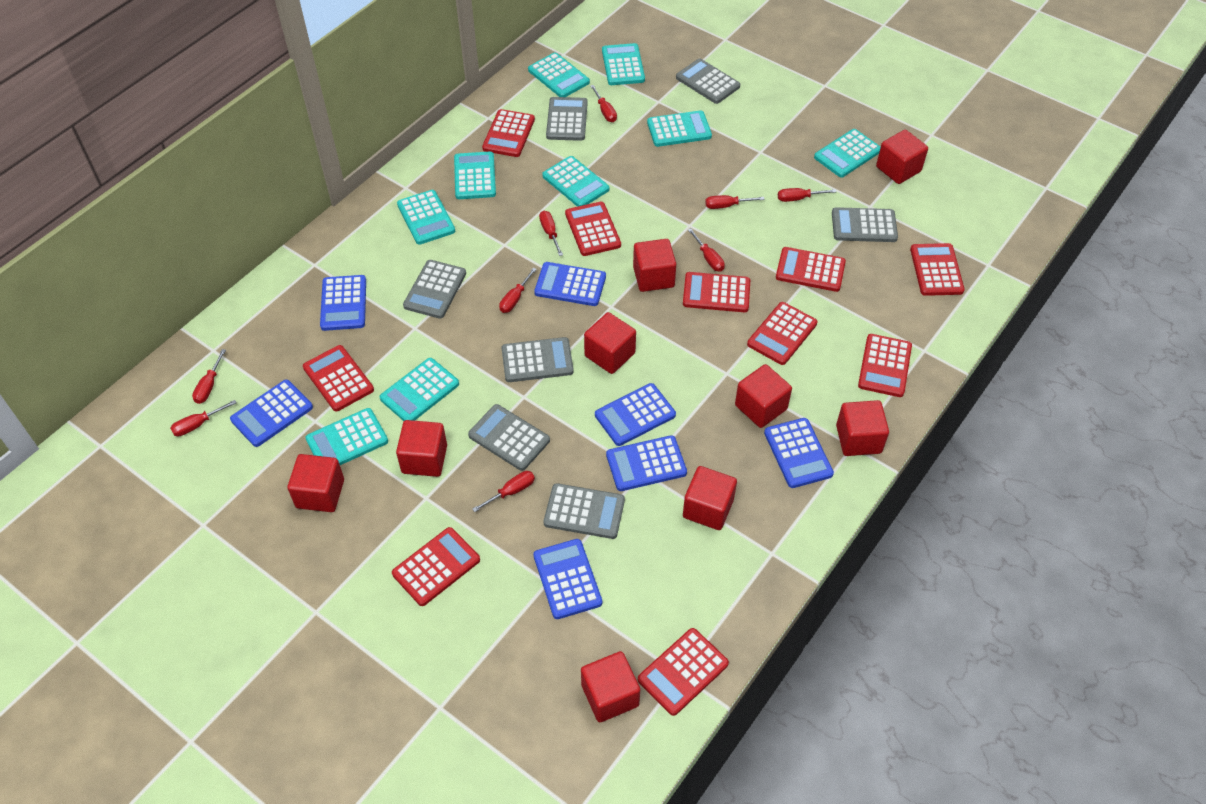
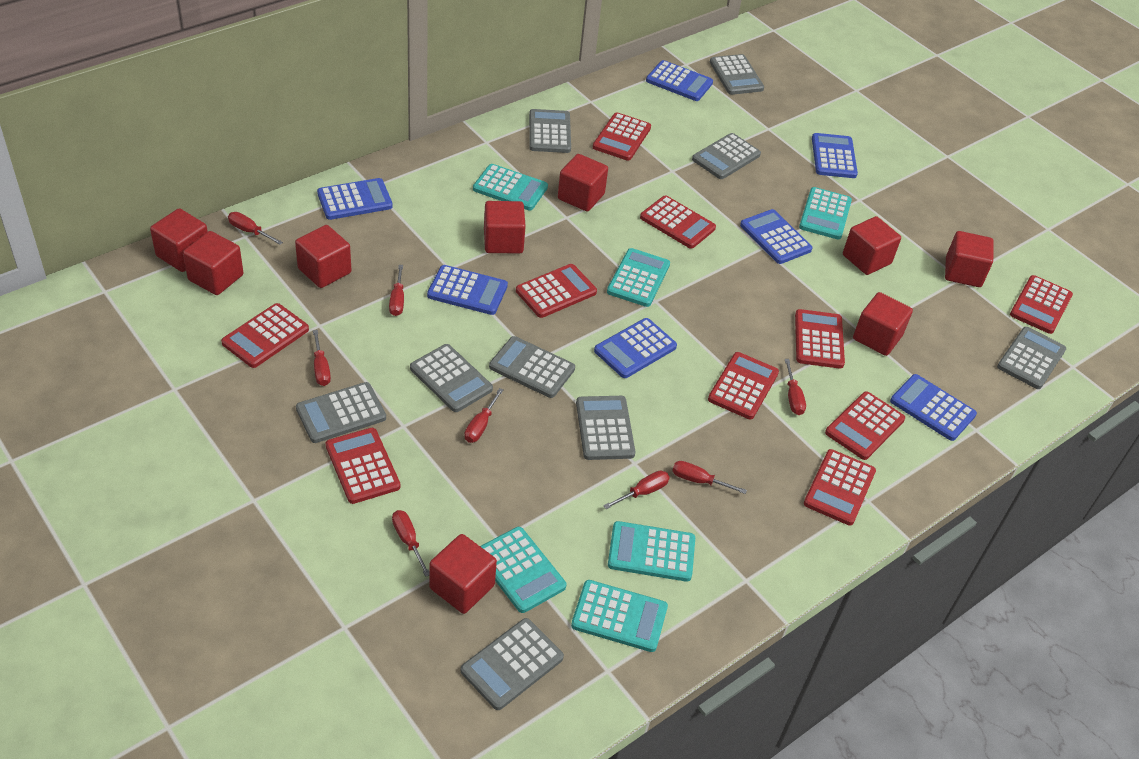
grey calculator: 7 -> 9
red screwdriver: 9 -> 8
turquoise calculator: 9 -> 6

